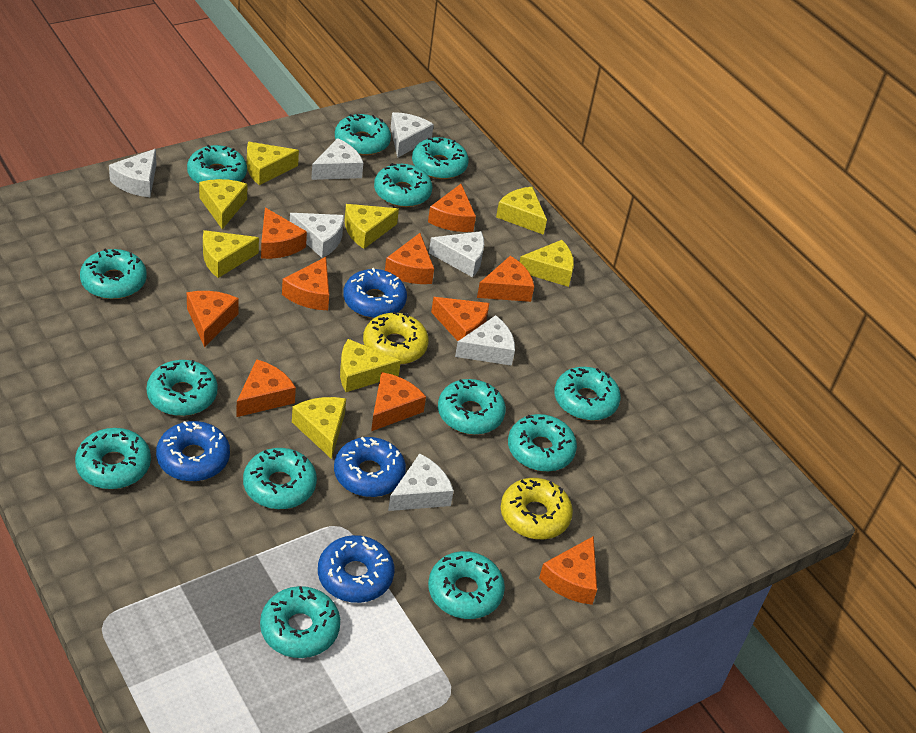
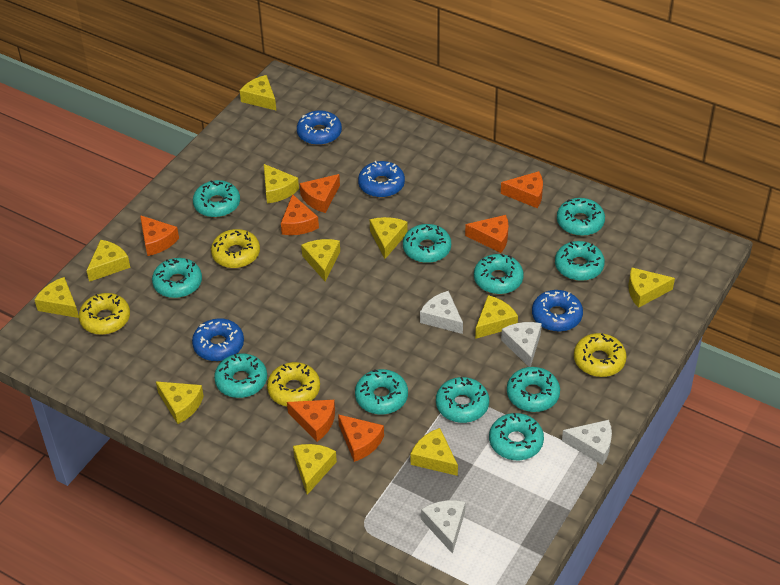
orange cheese: 10 -> 7
turquoise donut: 13 -> 11
white cheese: 7 -> 4
yellow cheese: 8 -> 11
yellow donut: 2 -> 4

